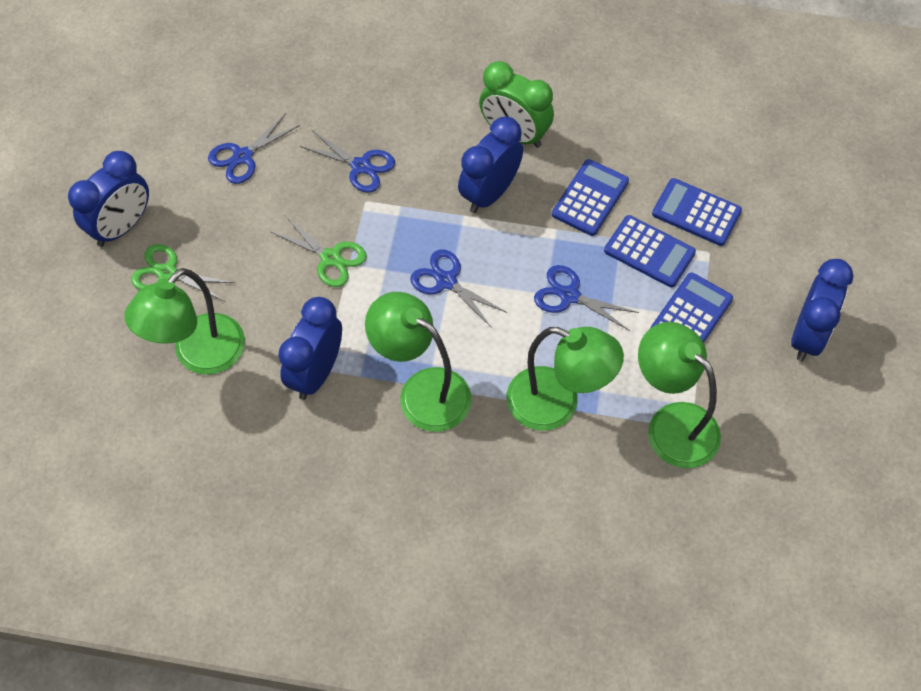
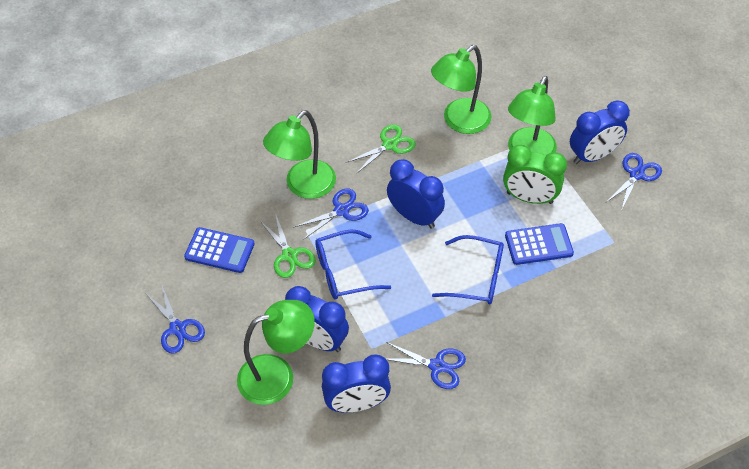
blue calculator: 4 -> 2
blue glasses: 0 -> 2

